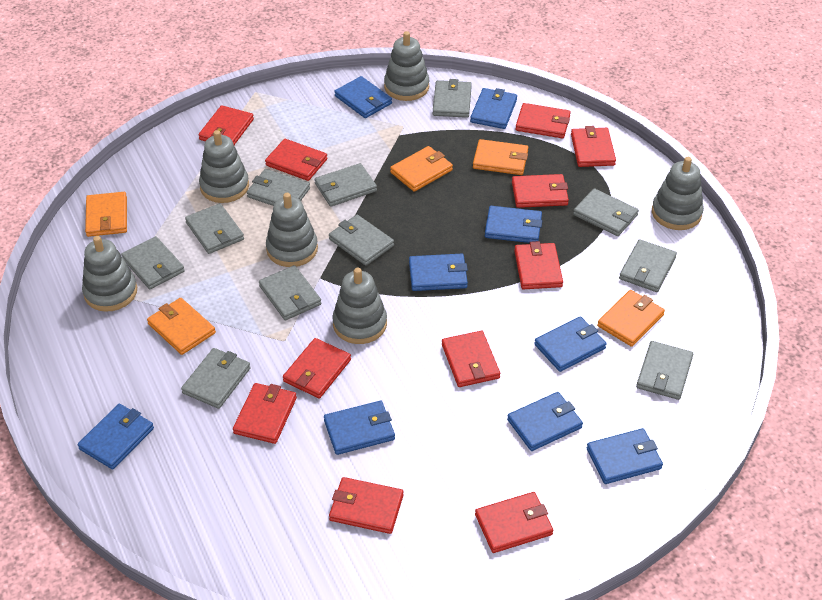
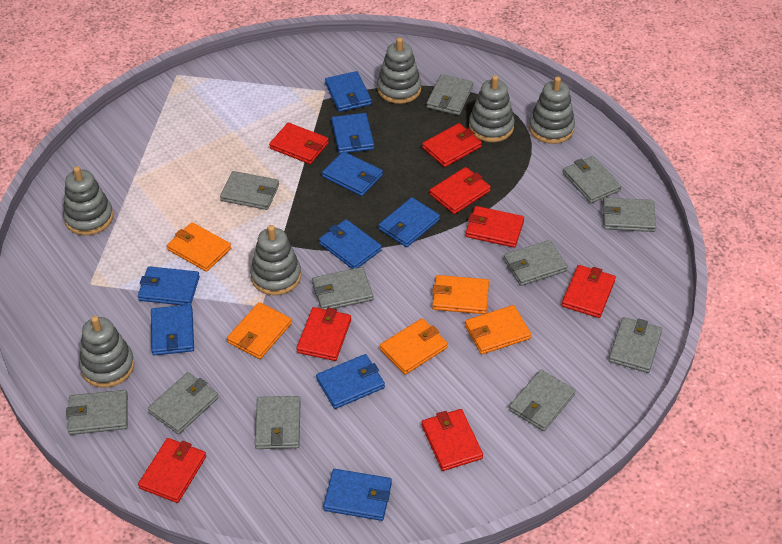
red wallet: 11 -> 8

